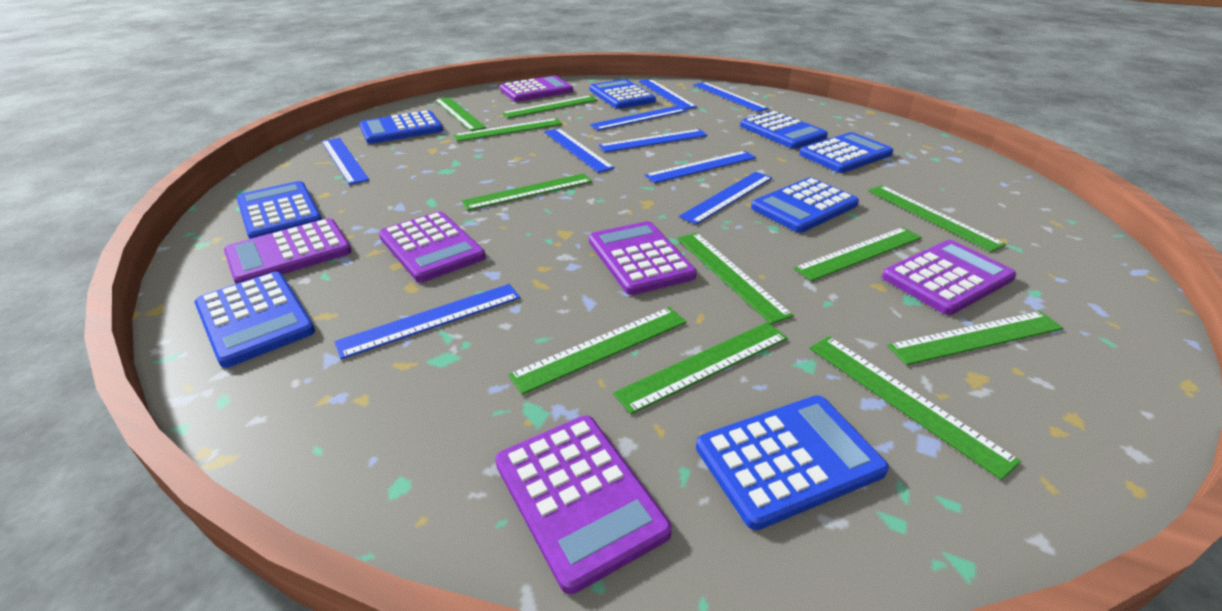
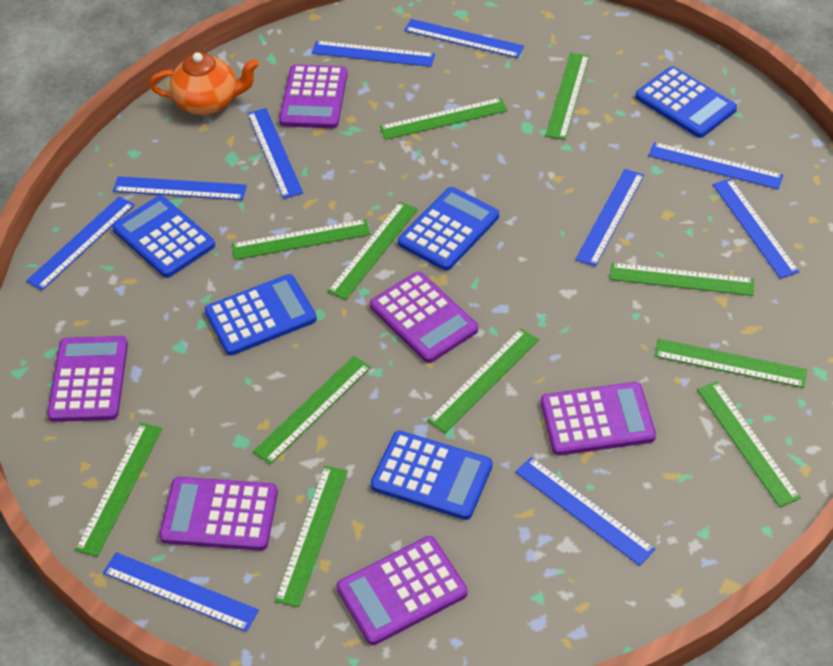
blue calculator: 8 -> 5
blue ruler: 9 -> 10
orange teapot: 0 -> 1

